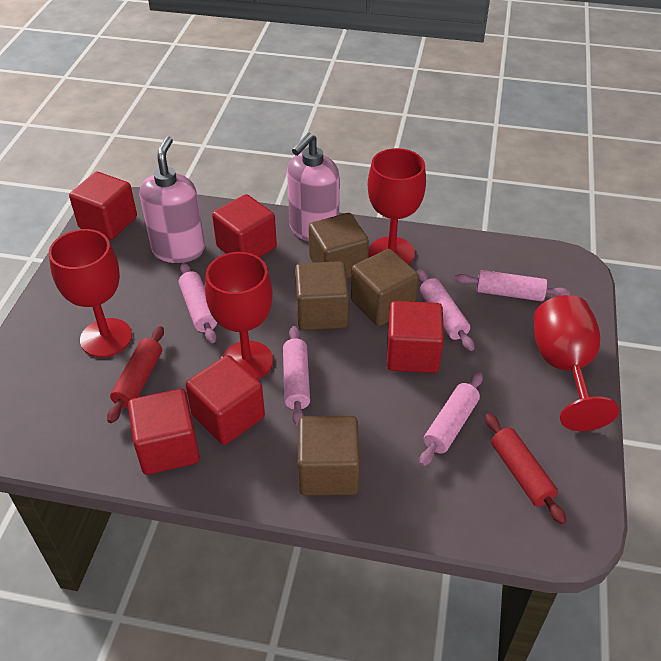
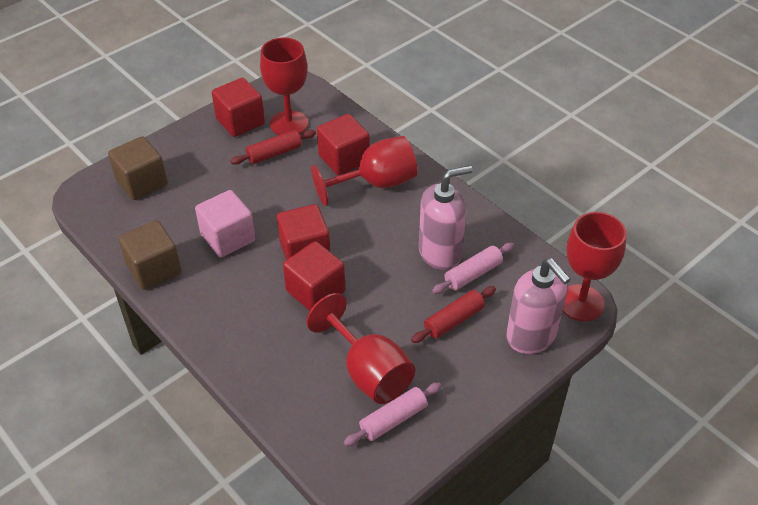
brown cube: 4 -> 2
pink cube: 0 -> 1
pink rolling pin: 5 -> 2
red cube: 5 -> 4

